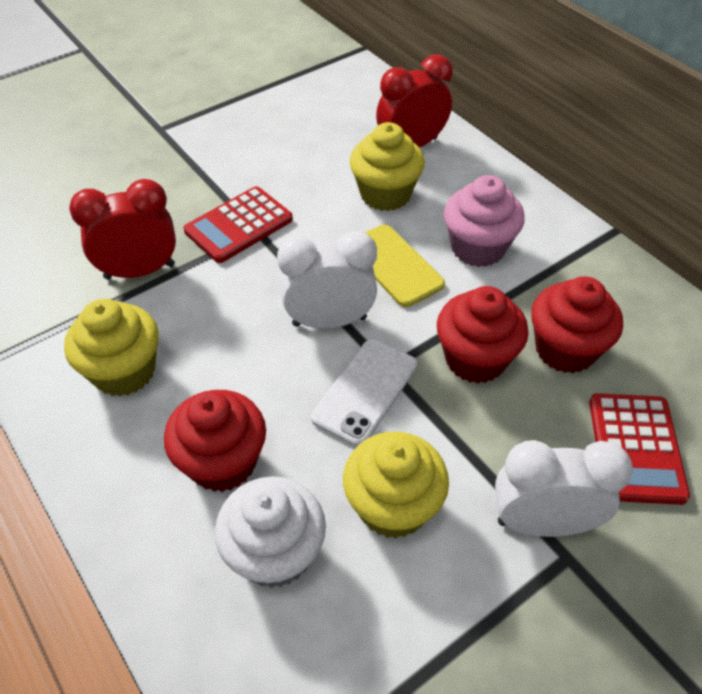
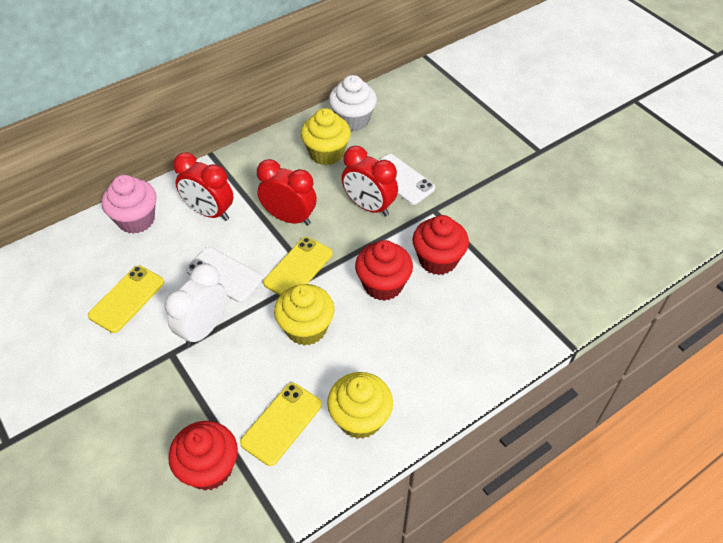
red calculator: 2 -> 0
red clock: 2 -> 3
white clock: 2 -> 1
white phone: 1 -> 2
yellow phone: 1 -> 3

